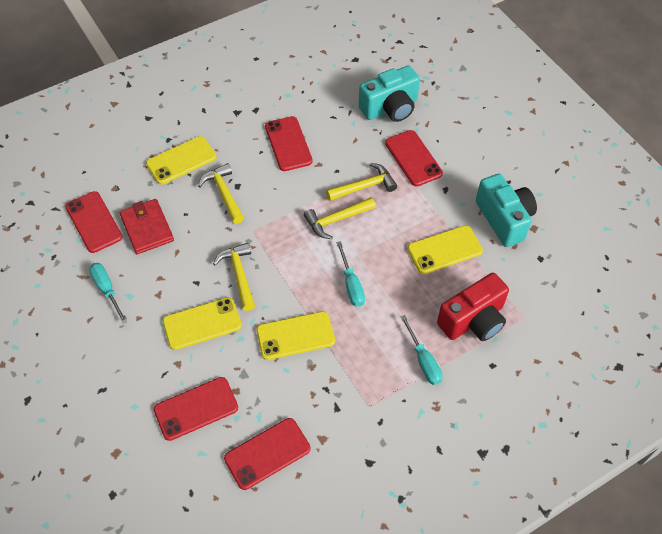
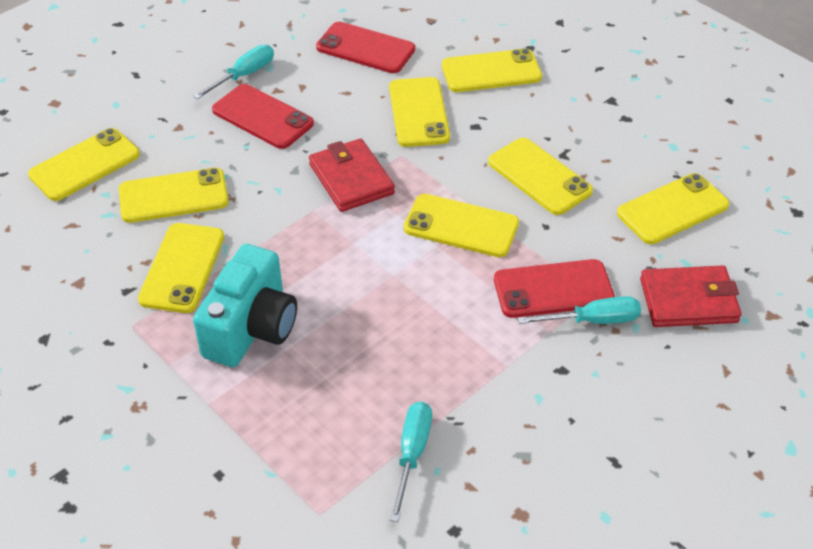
red camera: 1 -> 0
red phone: 5 -> 3
red wallet: 1 -> 2
turquoise camera: 2 -> 1
yellow hammer: 4 -> 0
yellow phone: 4 -> 8

